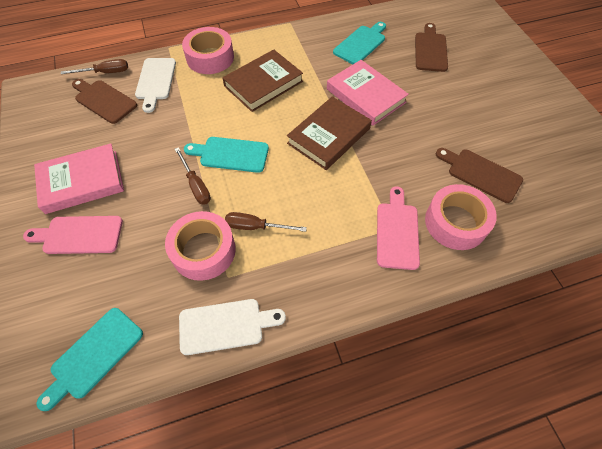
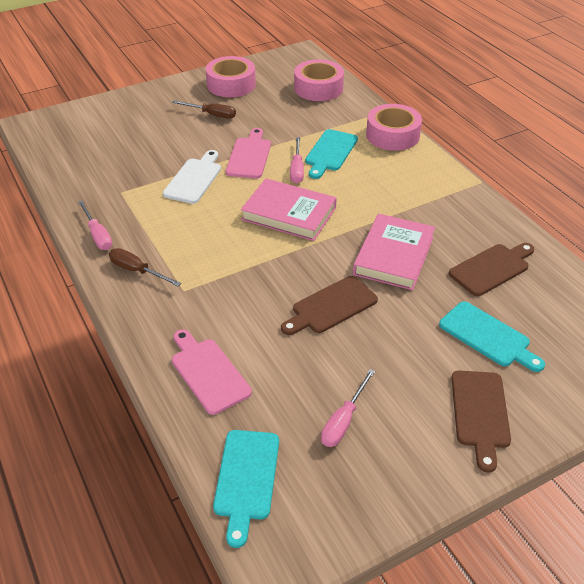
brown book: 2 -> 0
brown screwdriver: 3 -> 2
pink screwdriver: 0 -> 3
white cutting board: 2 -> 1

